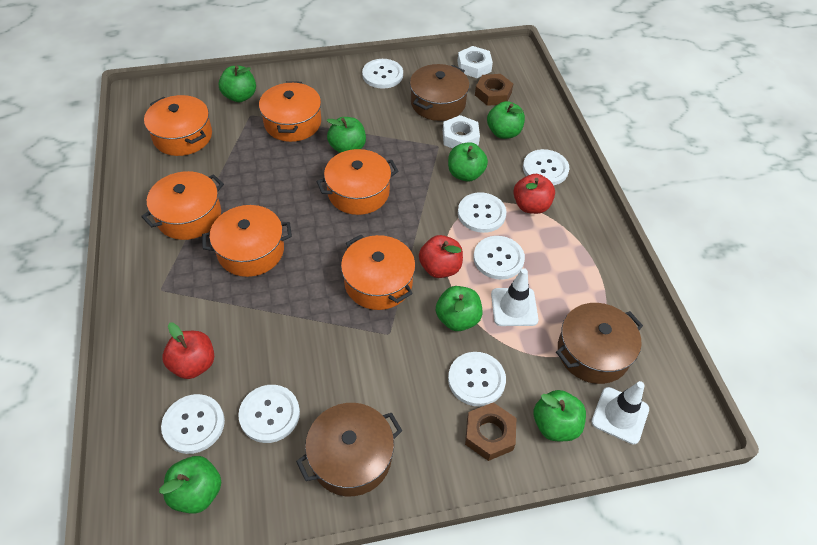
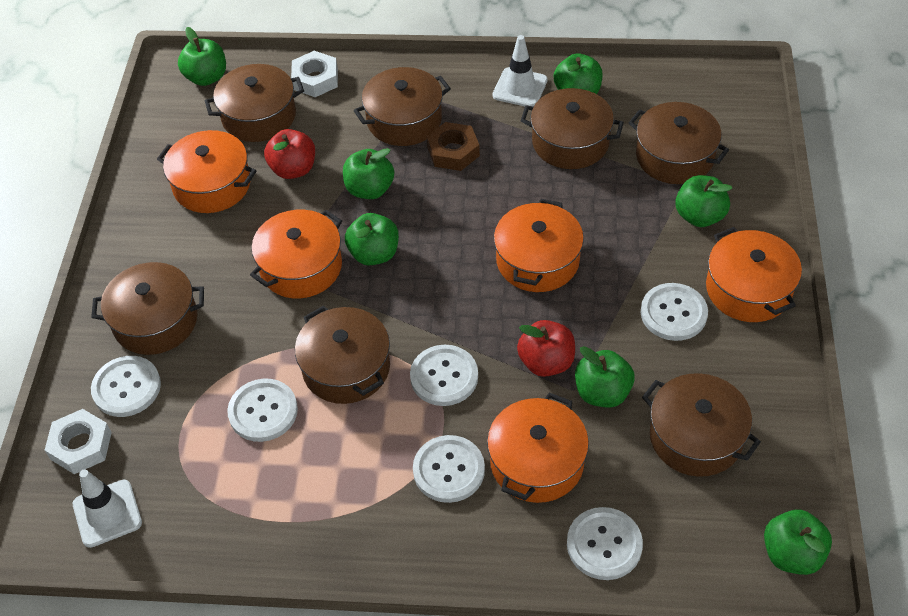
brown nut: 2 -> 1
brown pot: 3 -> 7
orange pot: 6 -> 5
red apple: 3 -> 2
white button: 7 -> 6

